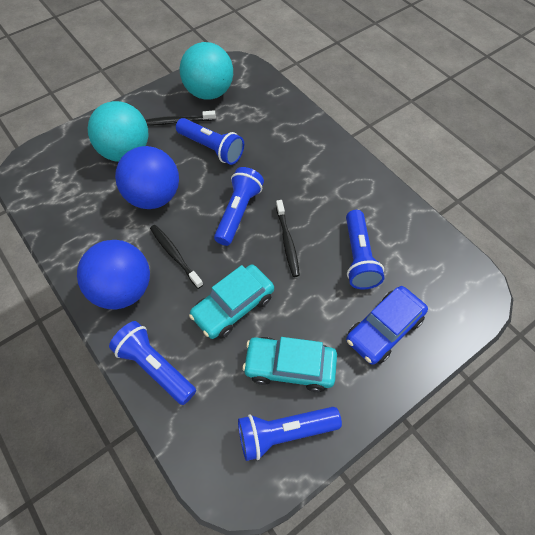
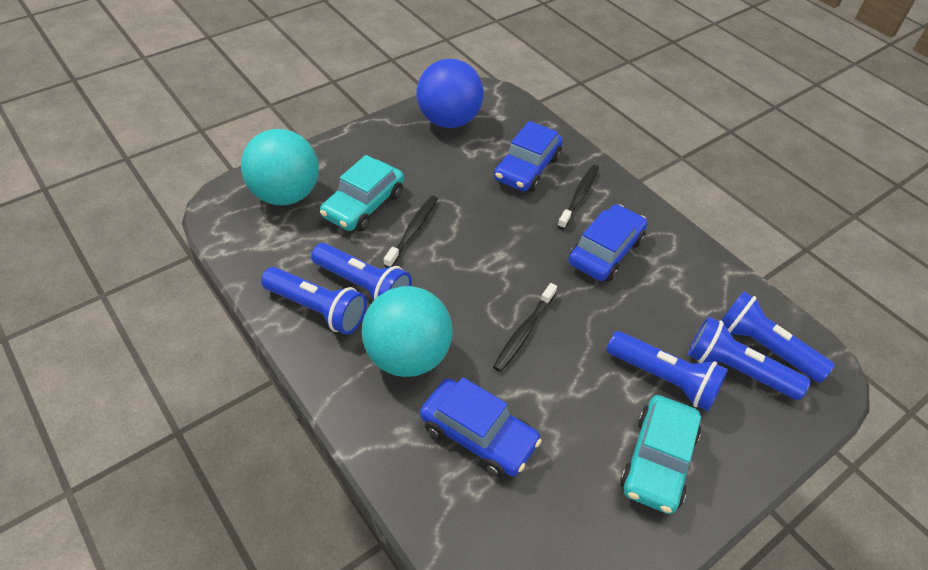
blue ball: 2 -> 1
blue car: 1 -> 3

